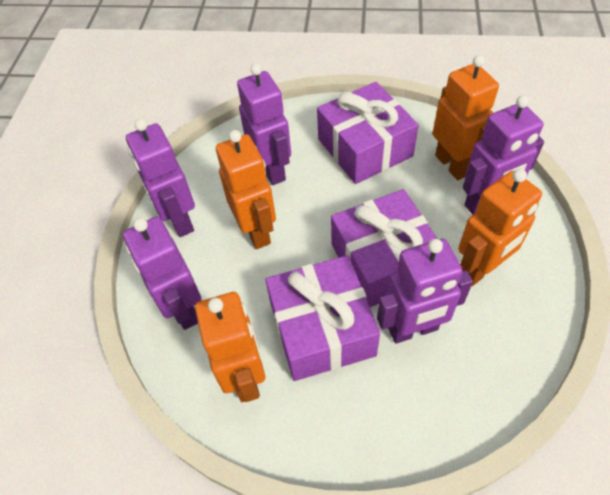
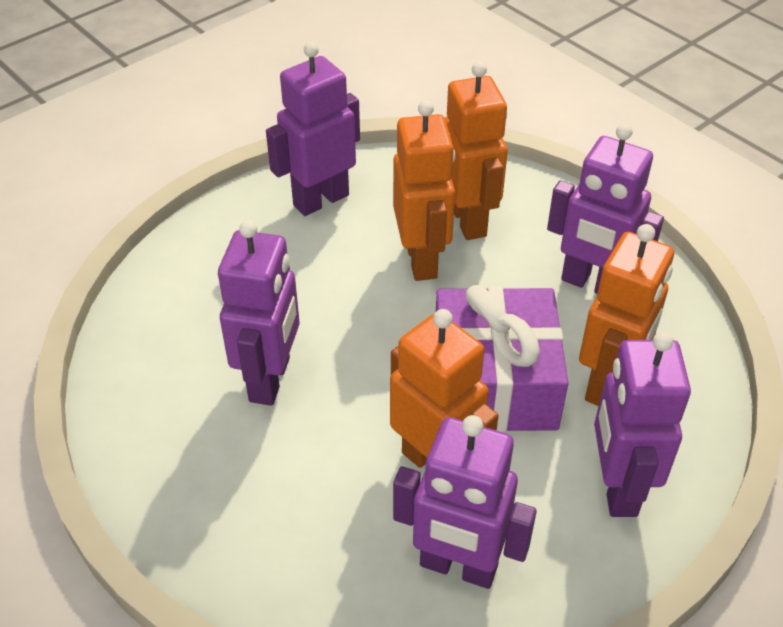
purple gift: 3 -> 1

